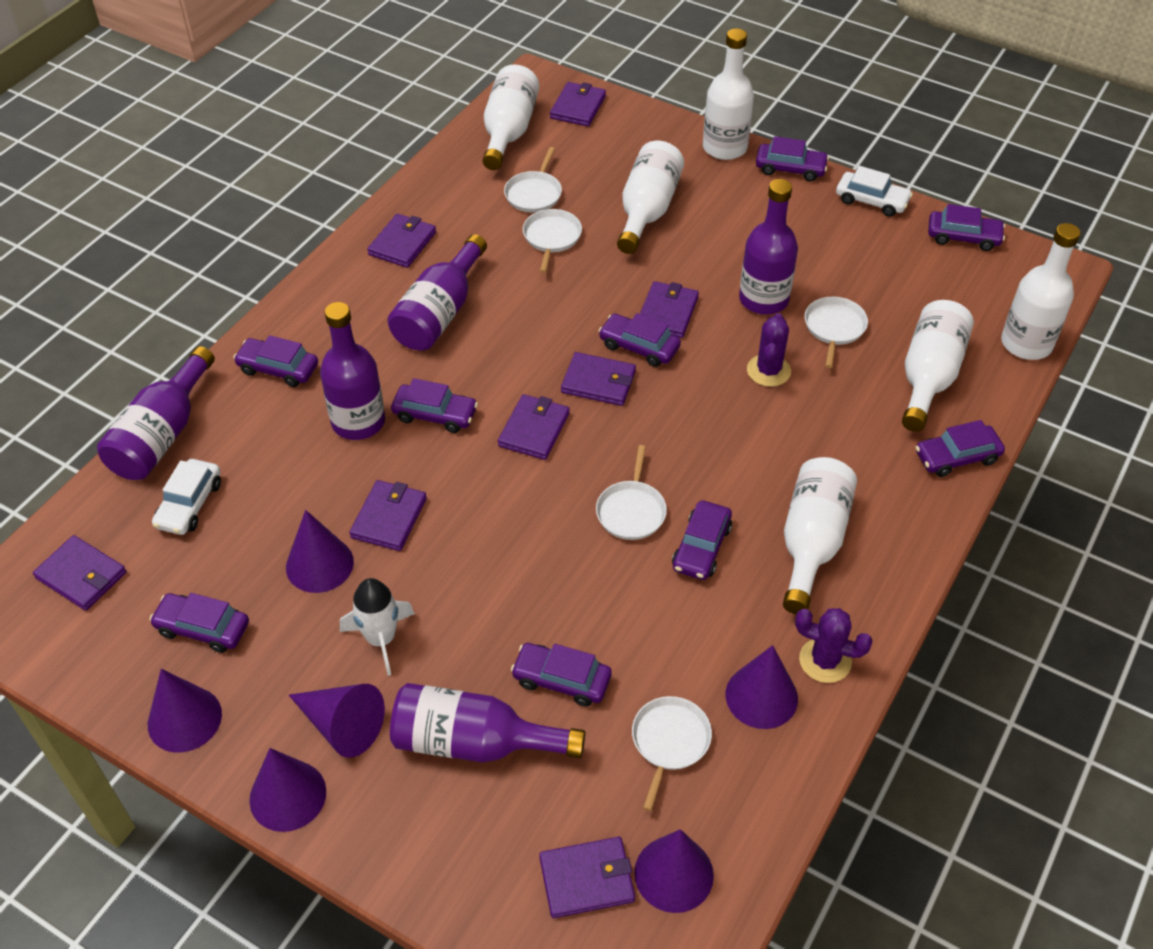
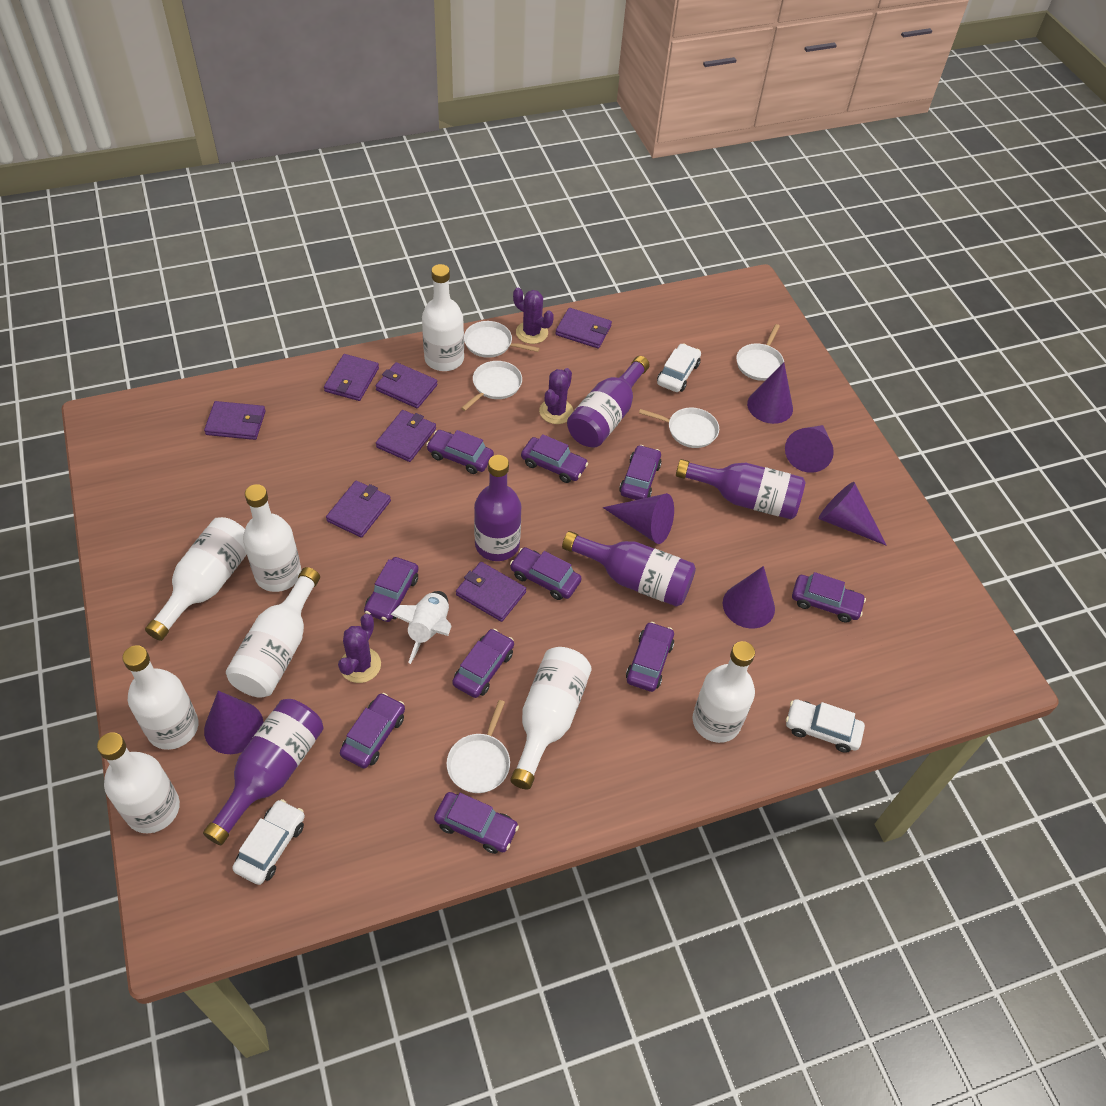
purple cactus: 2 -> 3
purple car: 9 -> 10
purple wallet: 8 -> 7
white bottle: 6 -> 8
white car: 2 -> 3

